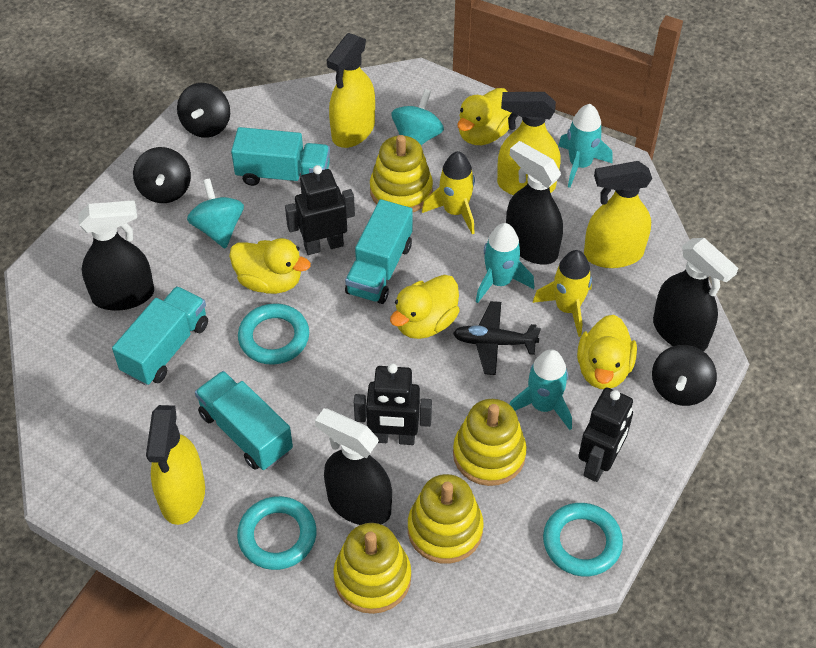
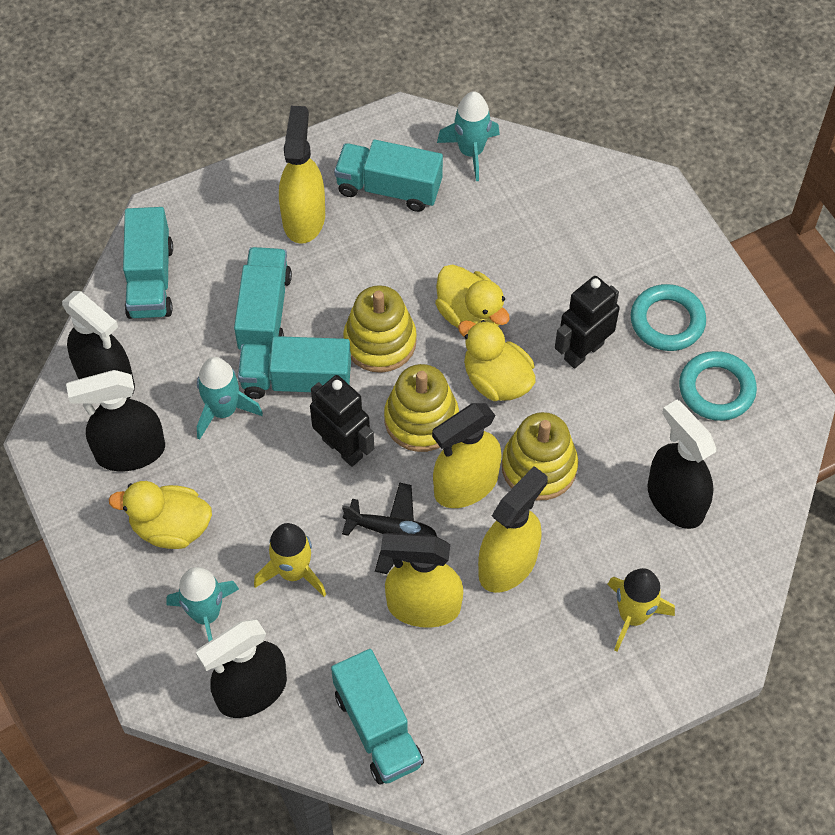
black robot: 3 -> 2
black spinning top: 3 -> 0
turquoise ring: 3 -> 2
turquoise spinning top: 2 -> 0
turquoise truck: 4 -> 5
yellow duck: 4 -> 3
yellow stacking toy: 4 -> 3

